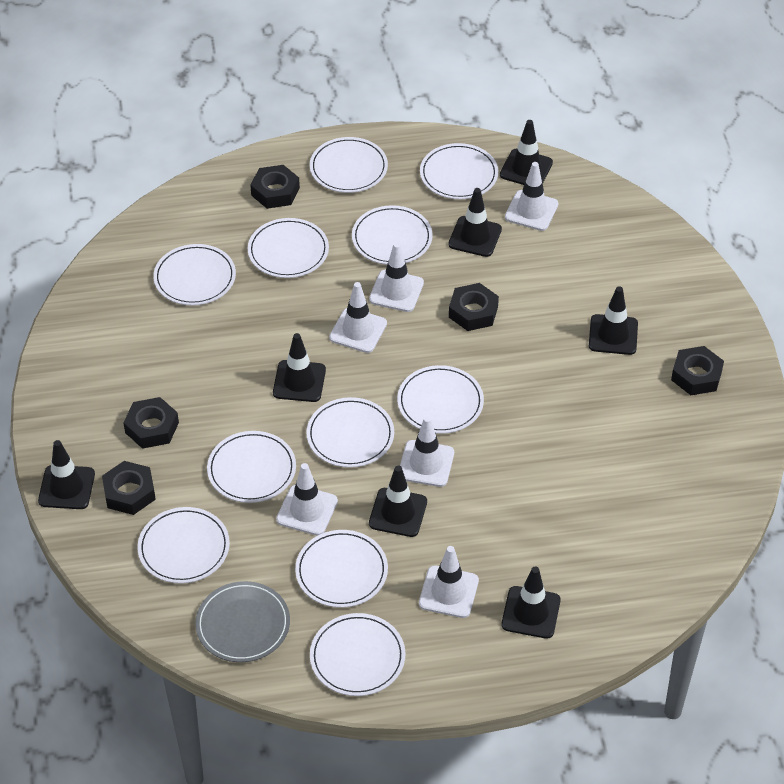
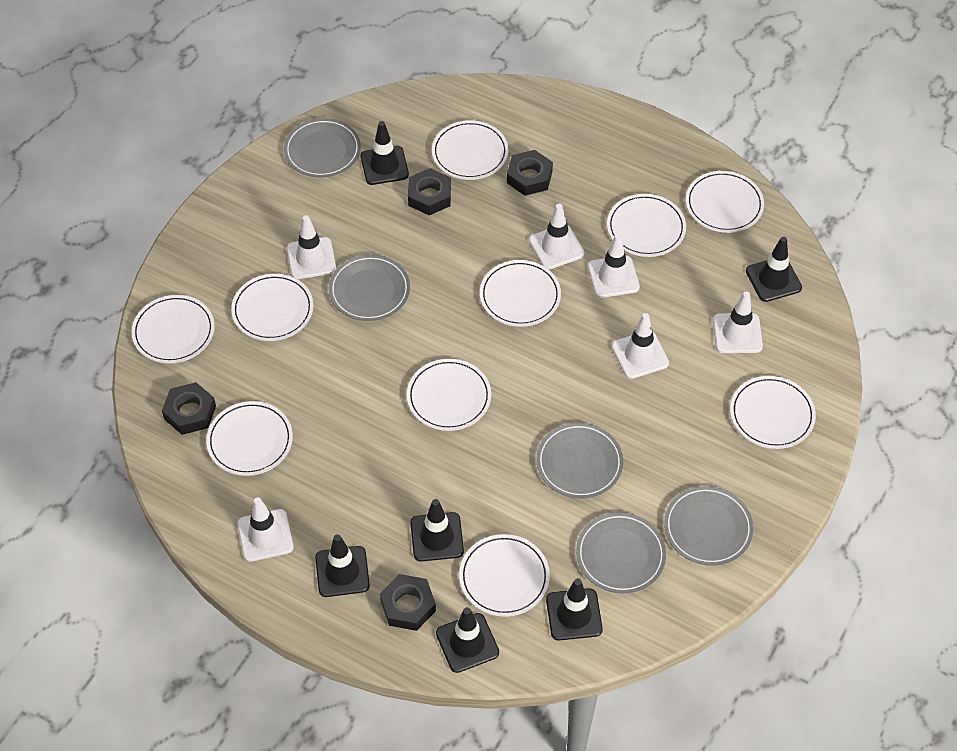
black nut: 5 -> 4
black traffic cone: 7 -> 6
grey plate: 1 -> 5
white plate: 11 -> 10

